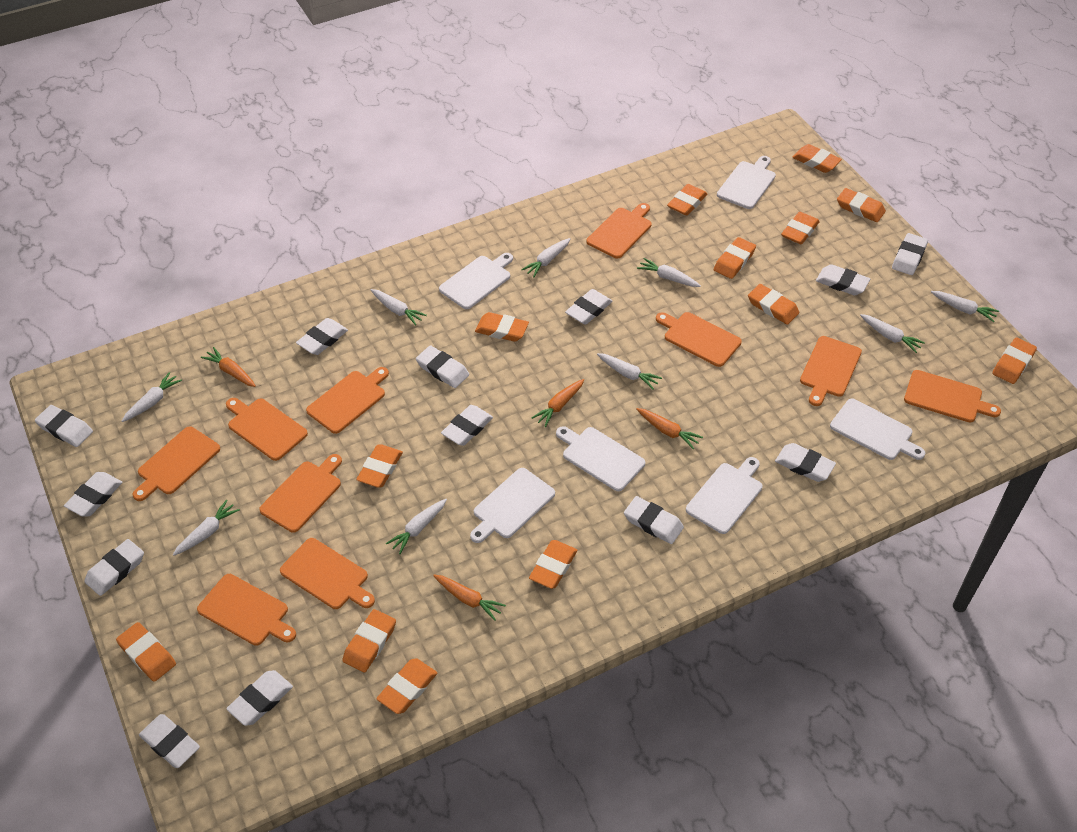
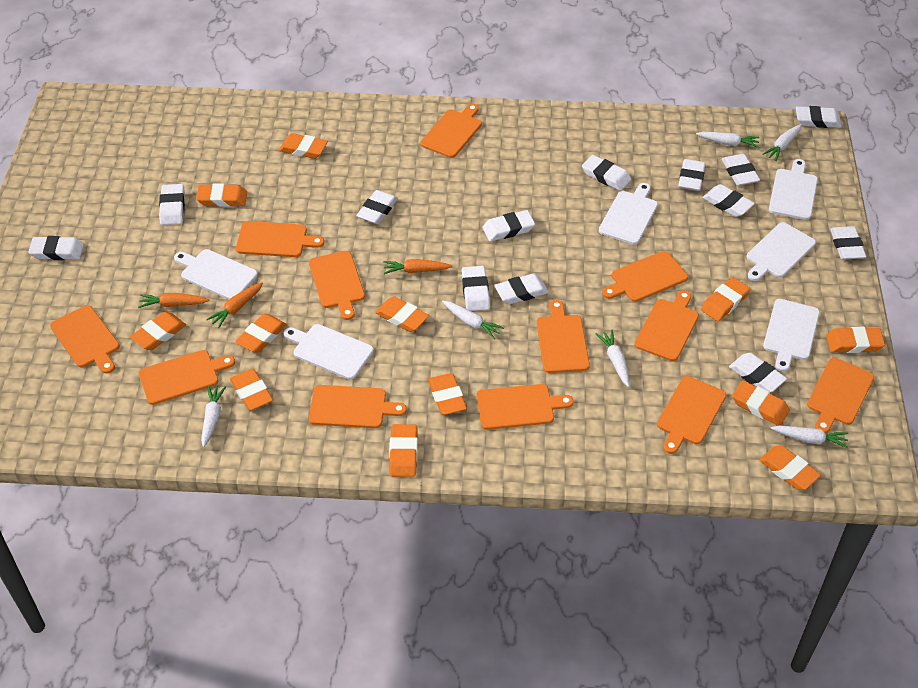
orange carrot: 4 -> 3
orange cutting board: 10 -> 12
orange eraser: 13 -> 12
white carrot: 9 -> 6

